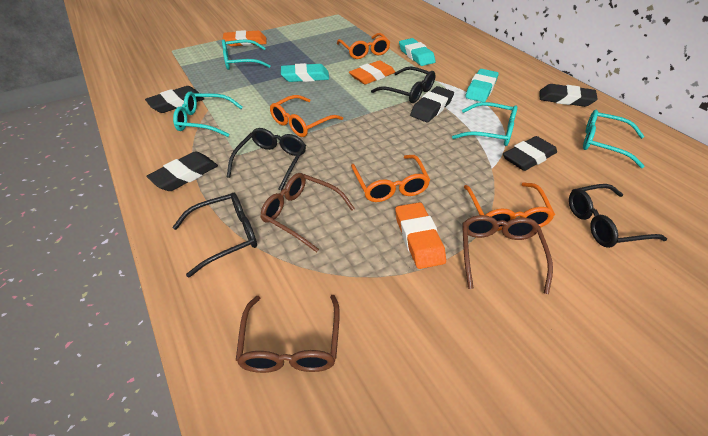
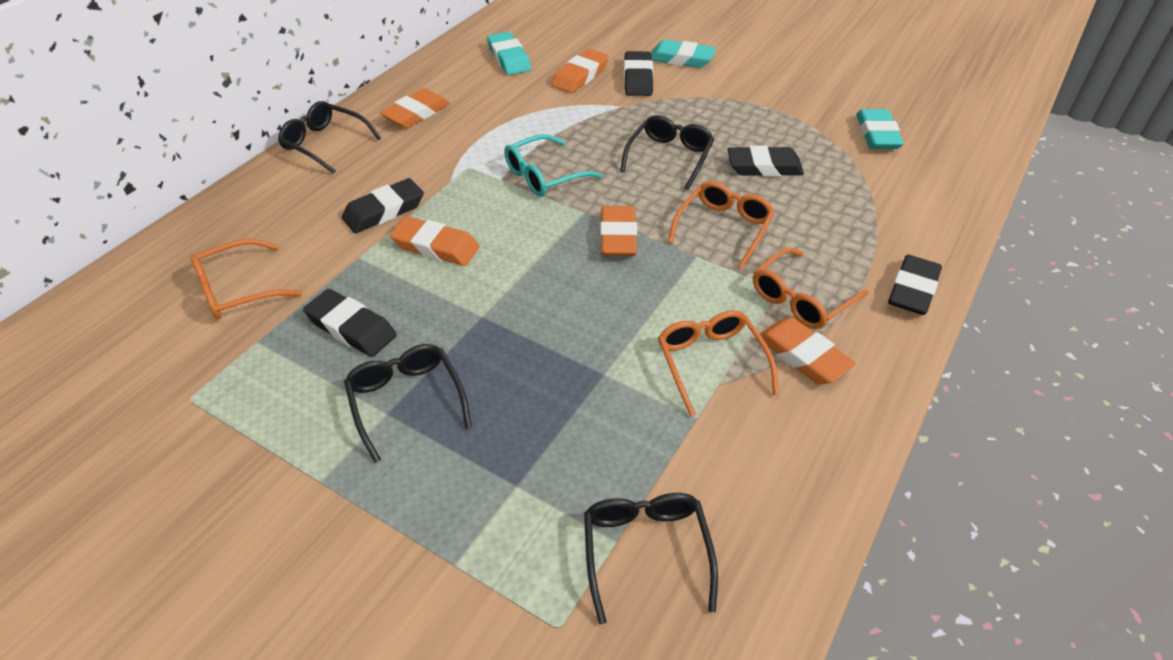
brown glasses: 3 -> 0
orange eraser: 3 -> 5
turquoise glasses: 4 -> 1

